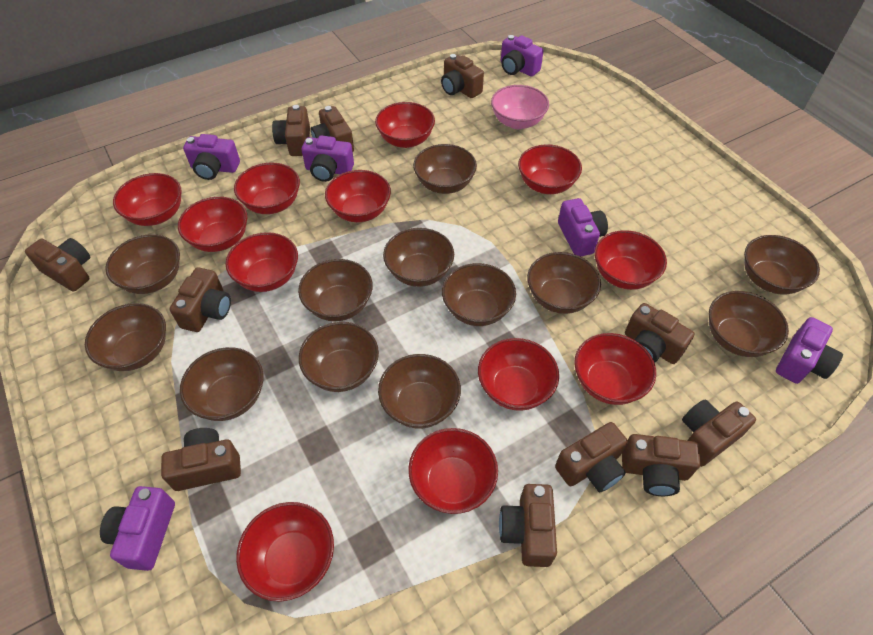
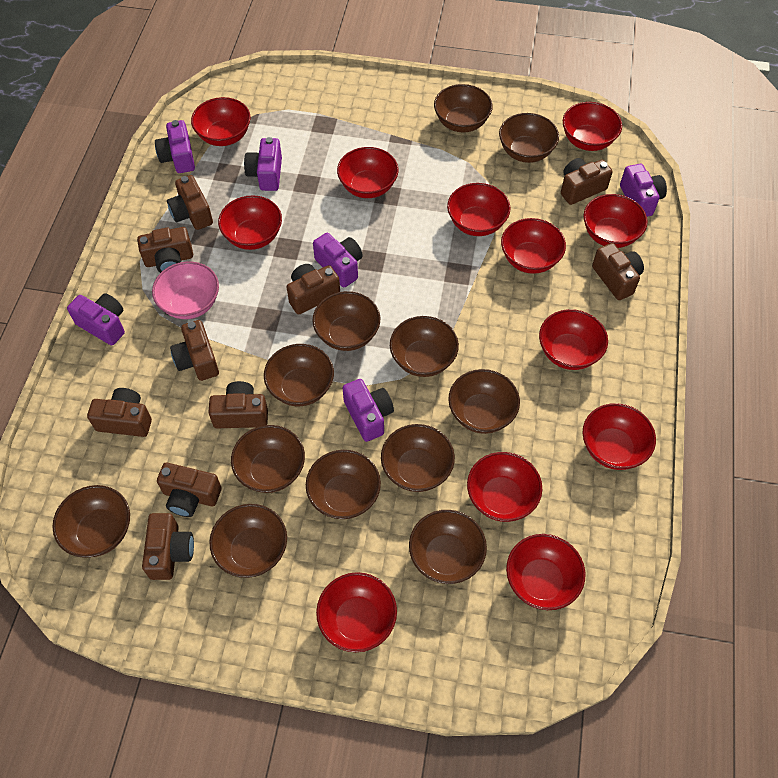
brown camera: 11 -> 10

